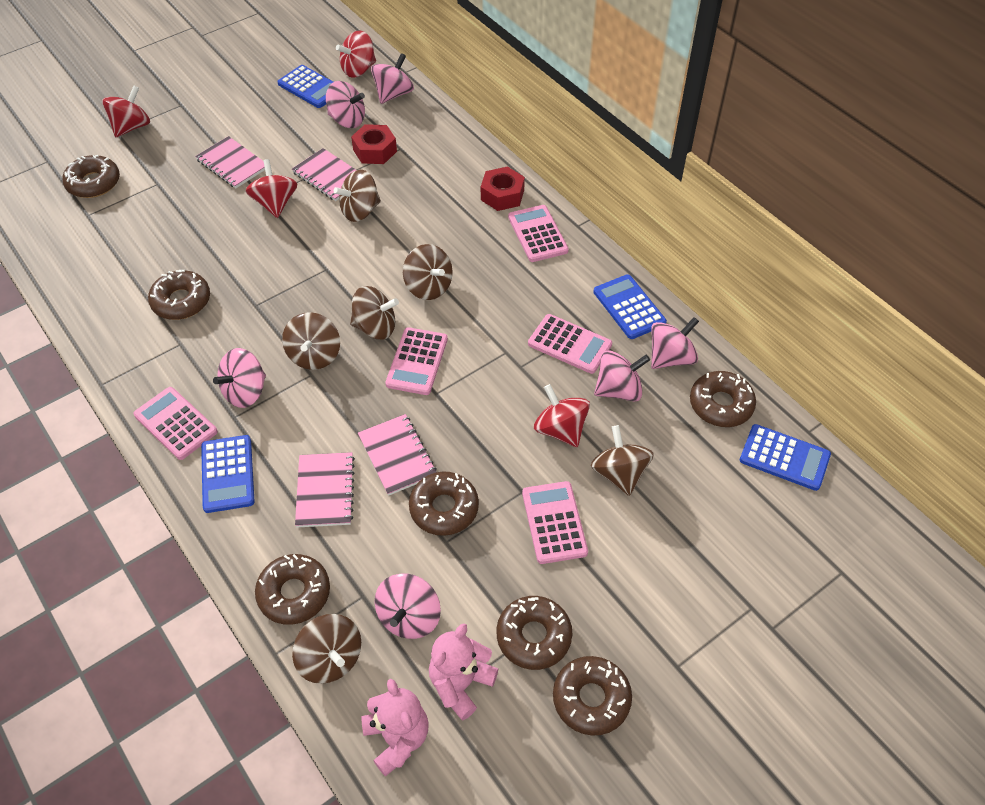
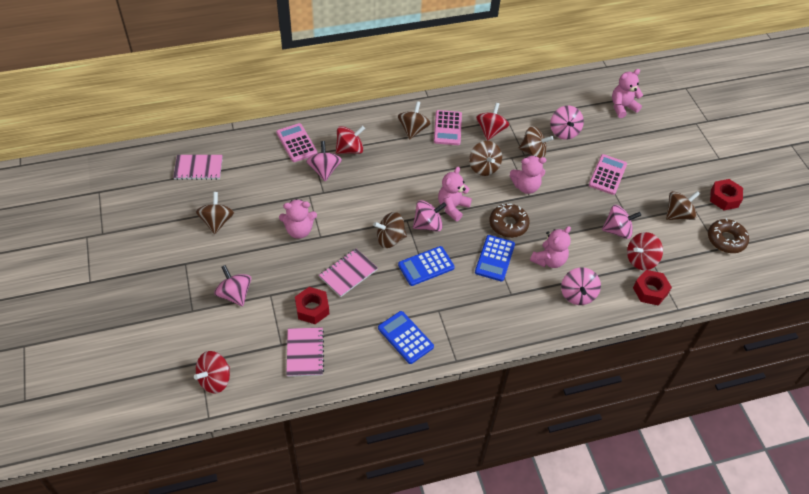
blue calculator: 4 -> 3
brown donut: 7 -> 2
pink calculator: 5 -> 3
pink notebook: 4 -> 3
pink teddy bear: 2 -> 5
red nut: 2 -> 3

